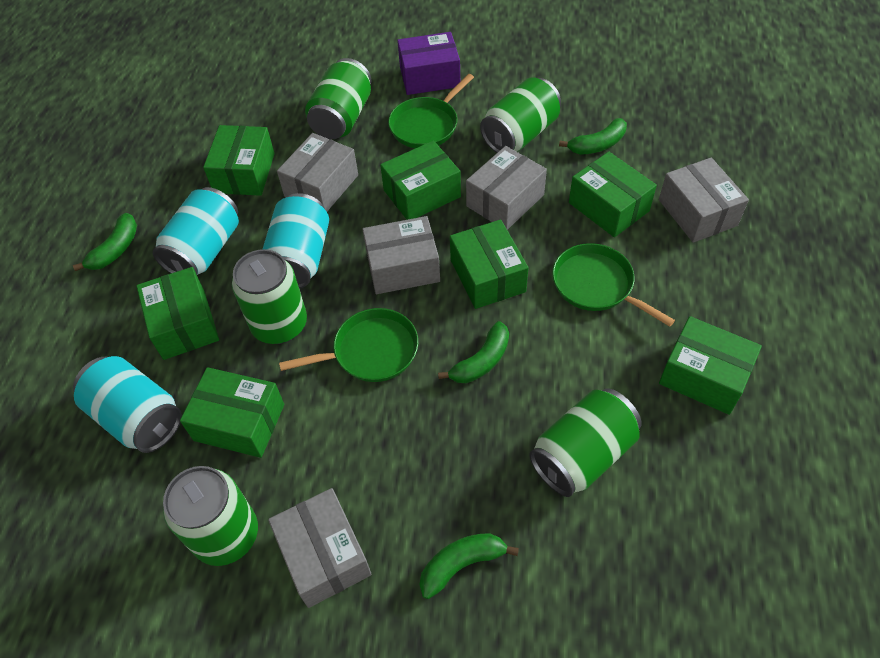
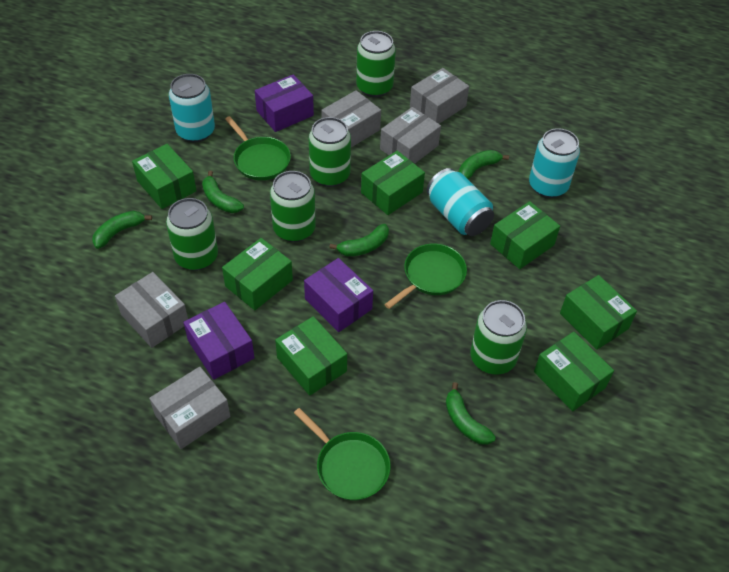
green banana: 4 -> 5
purple box: 1 -> 3

